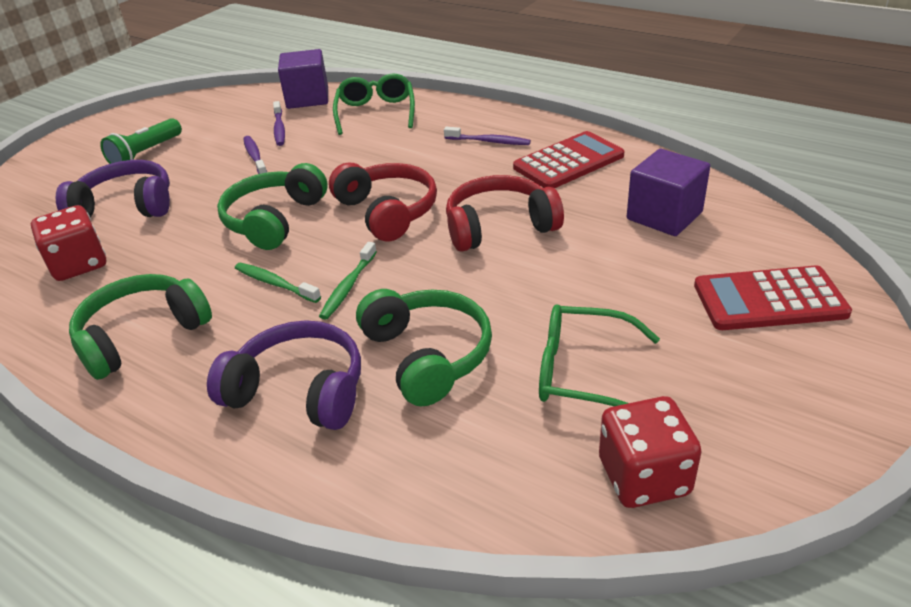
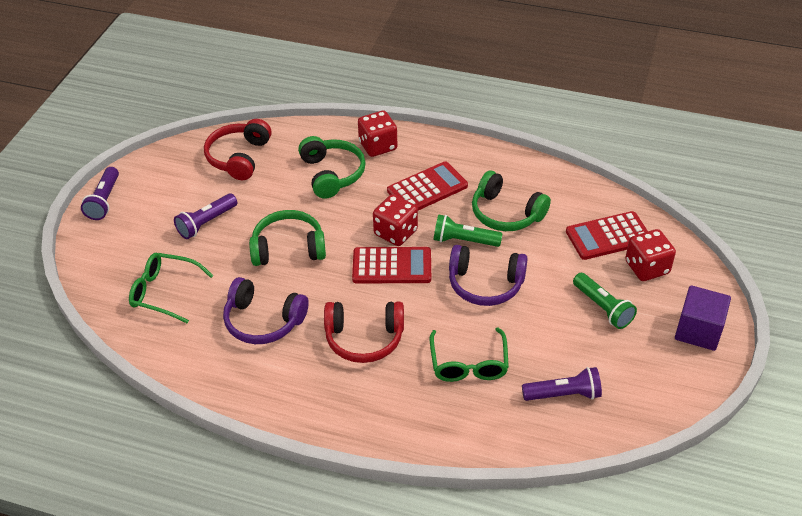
green flashlight: 1 -> 2
green toothbrush: 2 -> 0
purple cube: 2 -> 1
purple flashlight: 0 -> 3
purple toothbrush: 3 -> 0
red calculator: 2 -> 3
red dice: 2 -> 3

